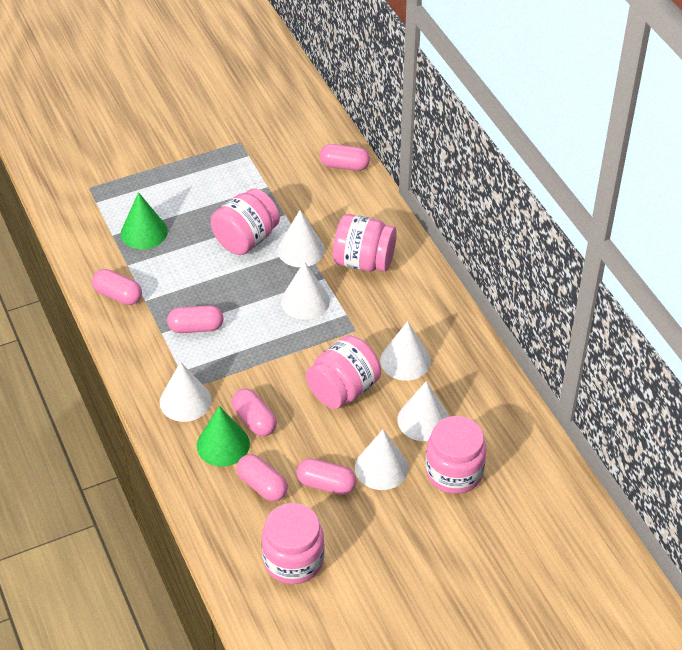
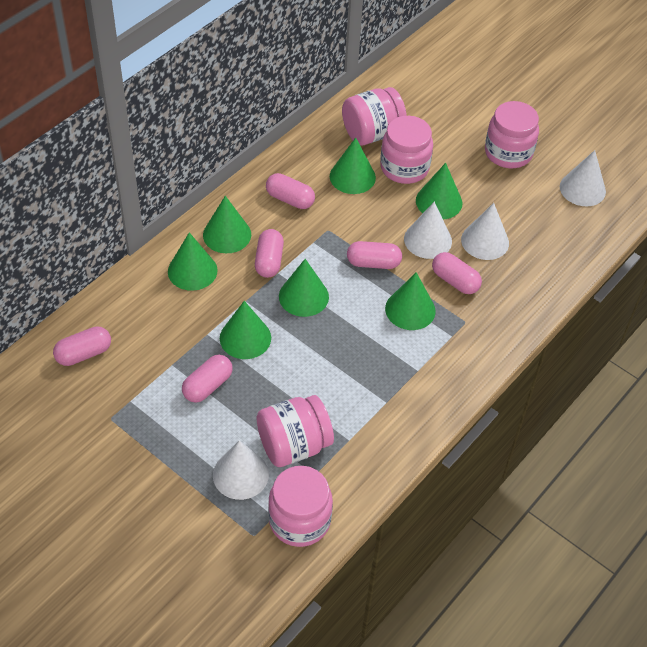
green cone: 2 -> 7
white cone: 6 -> 4

